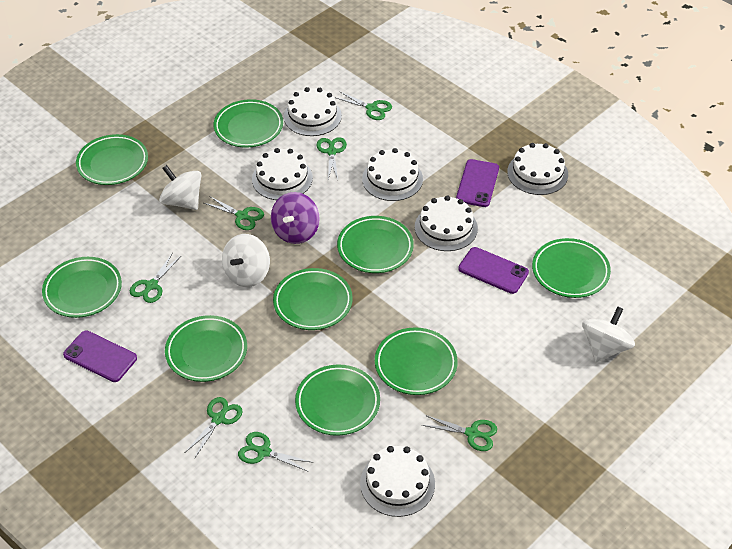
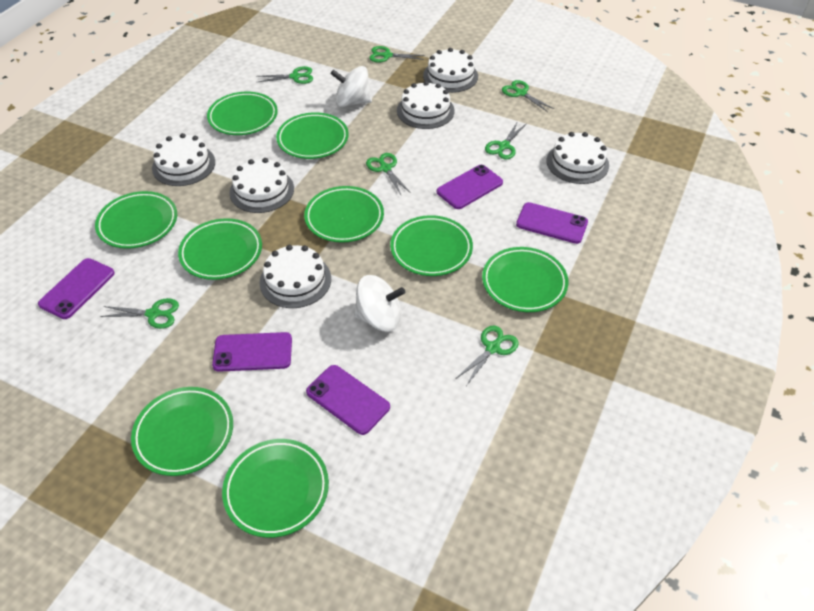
purple phone: 3 -> 5
purple spinning top: 1 -> 0
white spinning top: 3 -> 2

